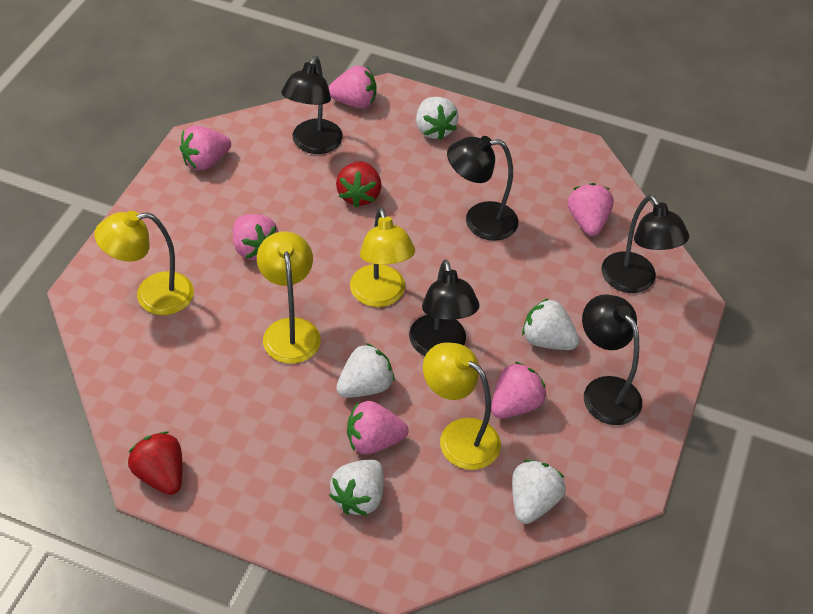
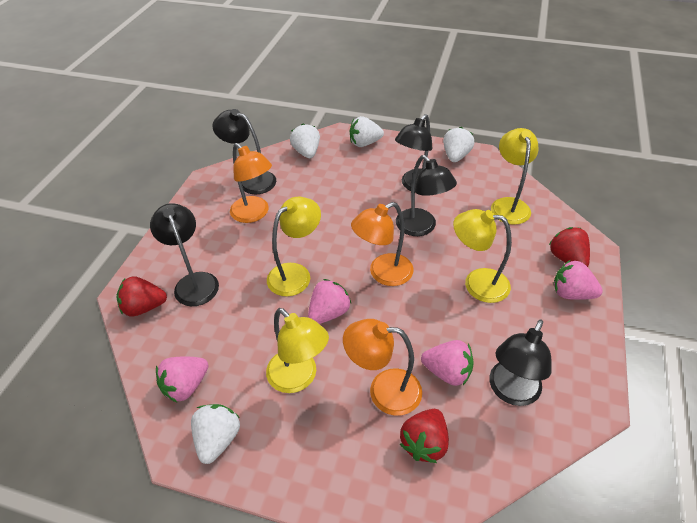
orange lamp: 0 -> 3
pink strawberry: 6 -> 4
red strawberry: 2 -> 3
white strawberry: 5 -> 4

